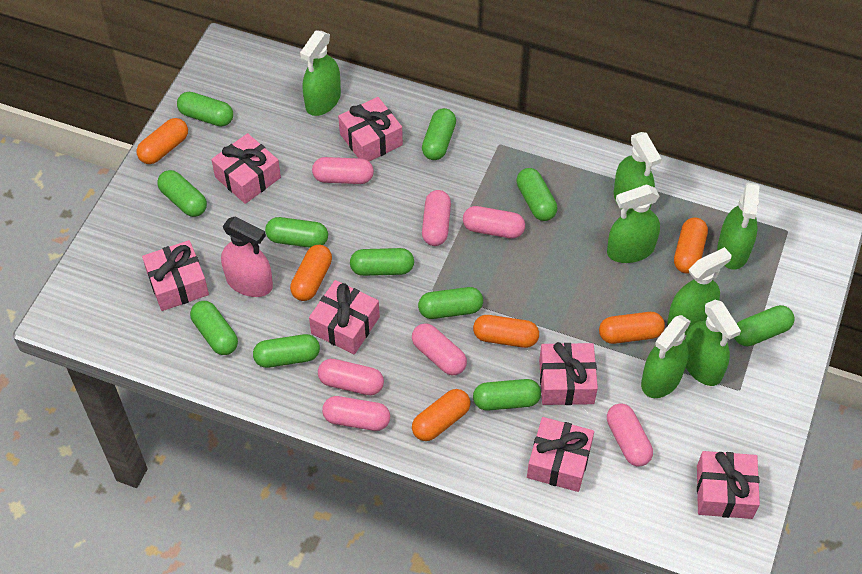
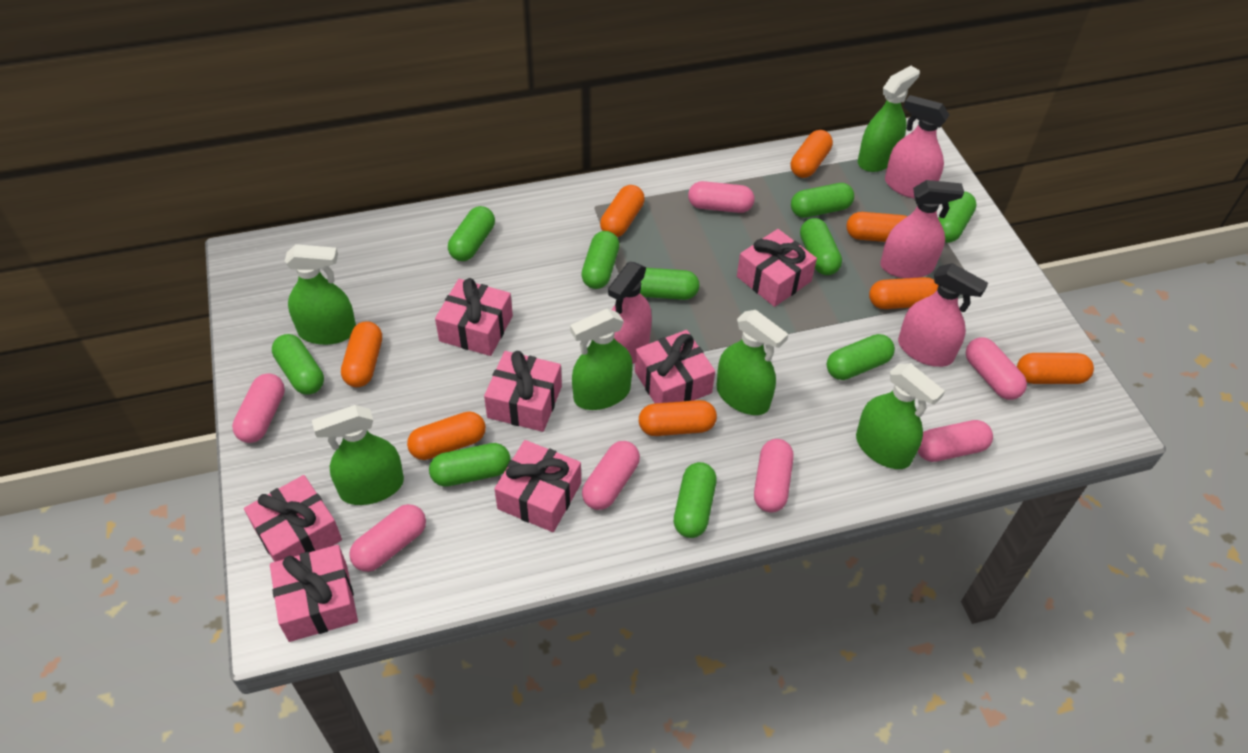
green capsule: 11 -> 10
green spray bottle: 7 -> 6
orange capsule: 6 -> 8
pink spray bottle: 1 -> 4

